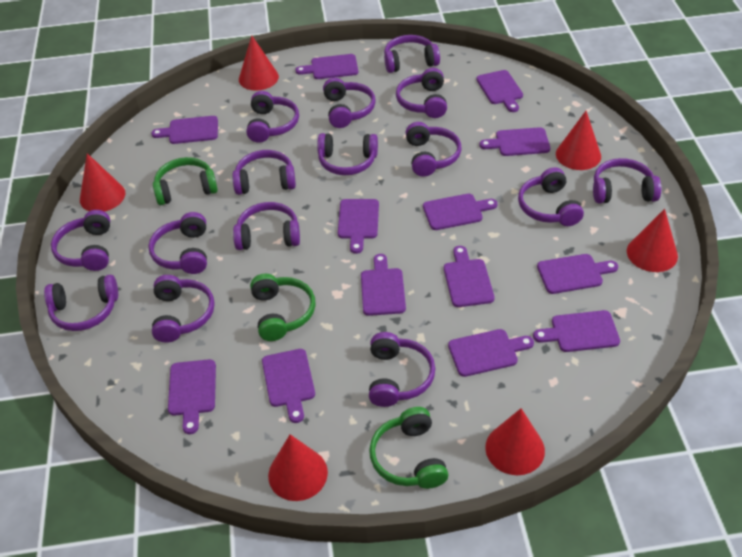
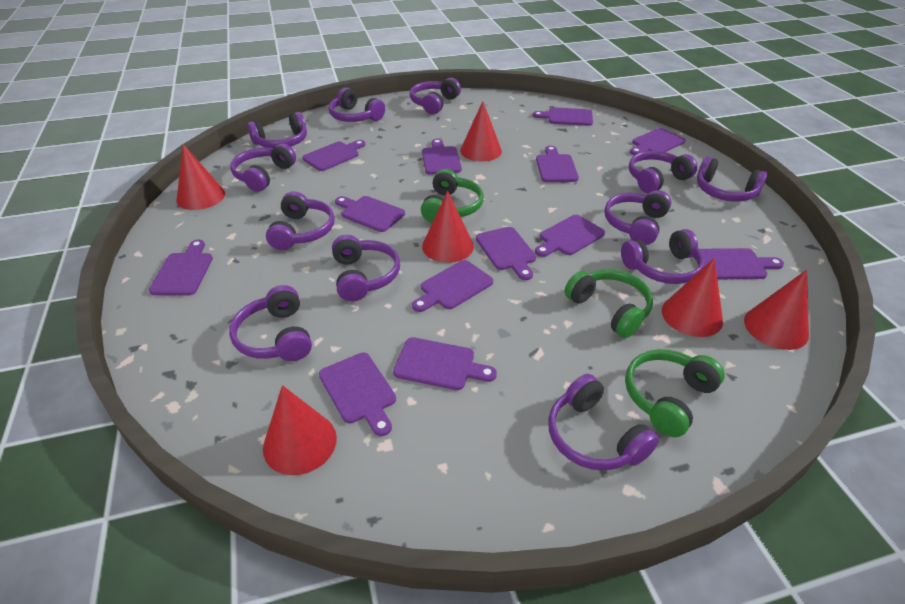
purple headphones: 15 -> 12

